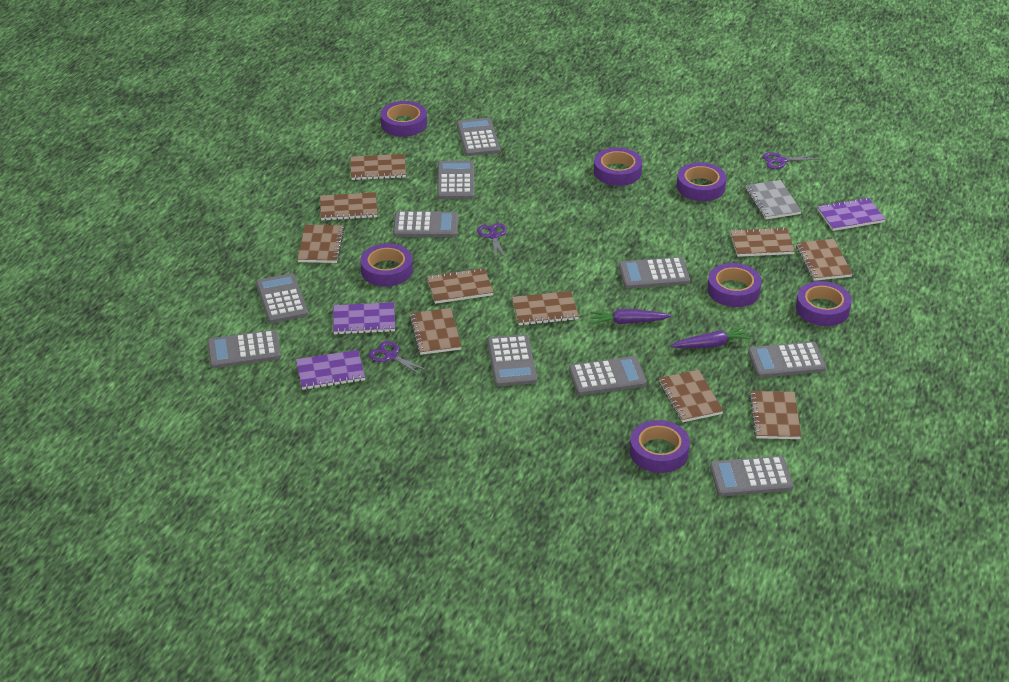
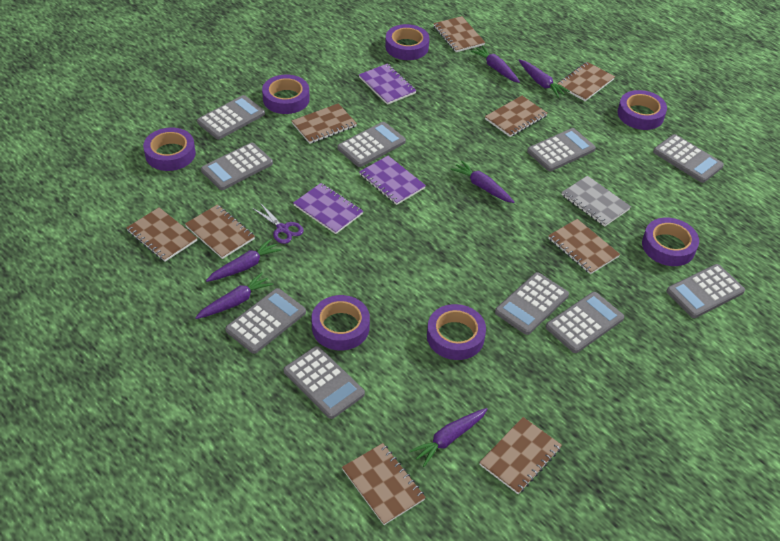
brown notebook: 10 -> 9
purple carrot: 2 -> 6
purple scissors: 3 -> 1

